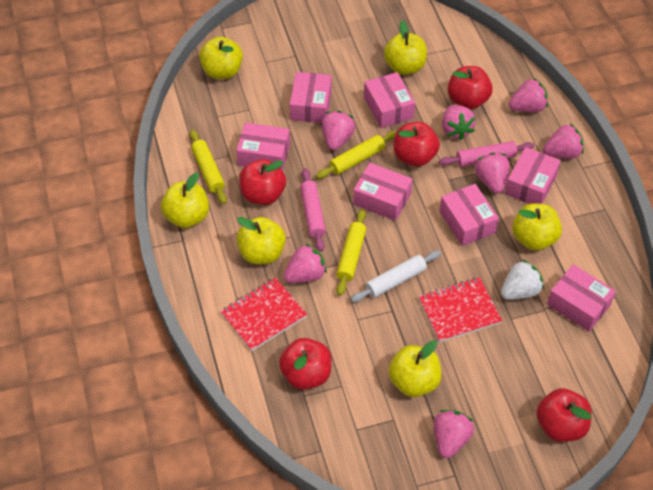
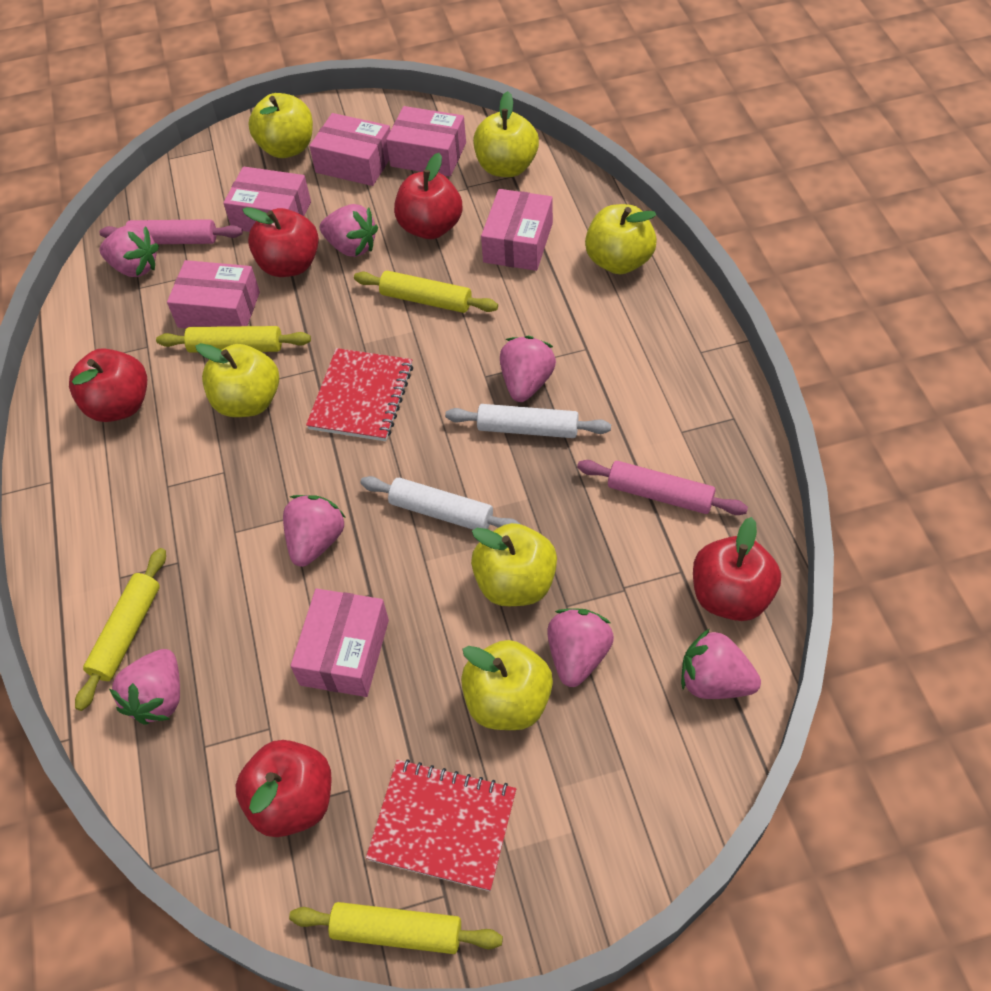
pink box: 7 -> 6
white rolling pin: 1 -> 2
white strawberry: 1 -> 0
yellow rolling pin: 3 -> 4

